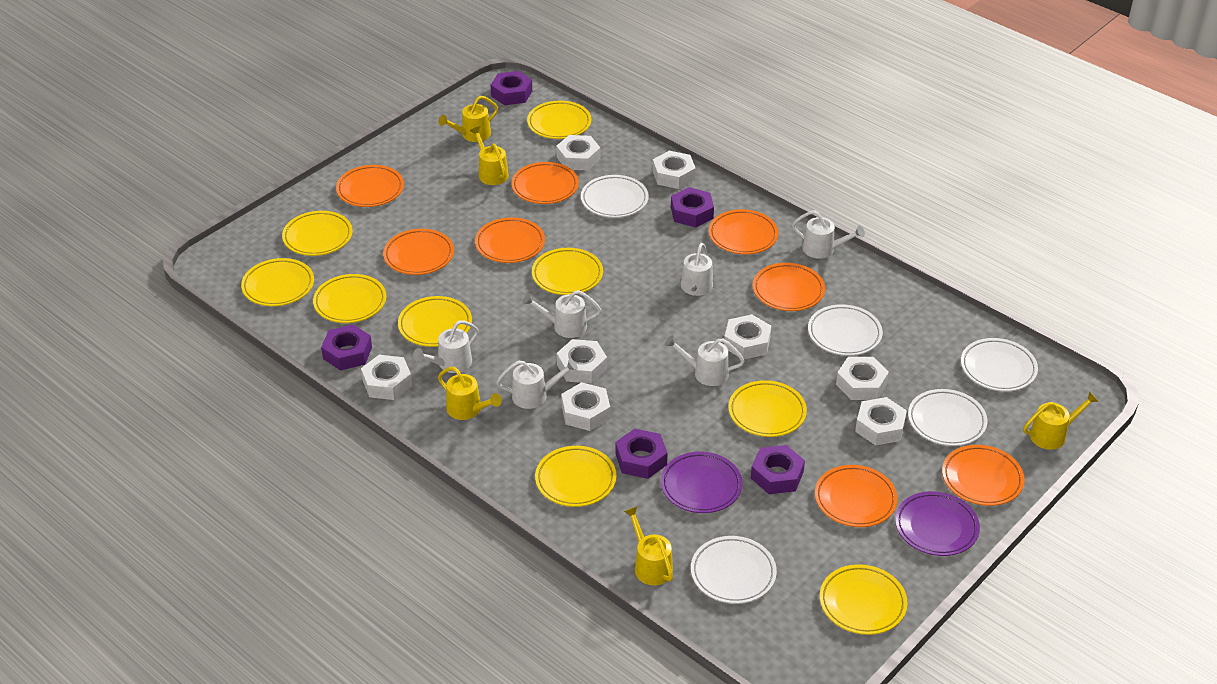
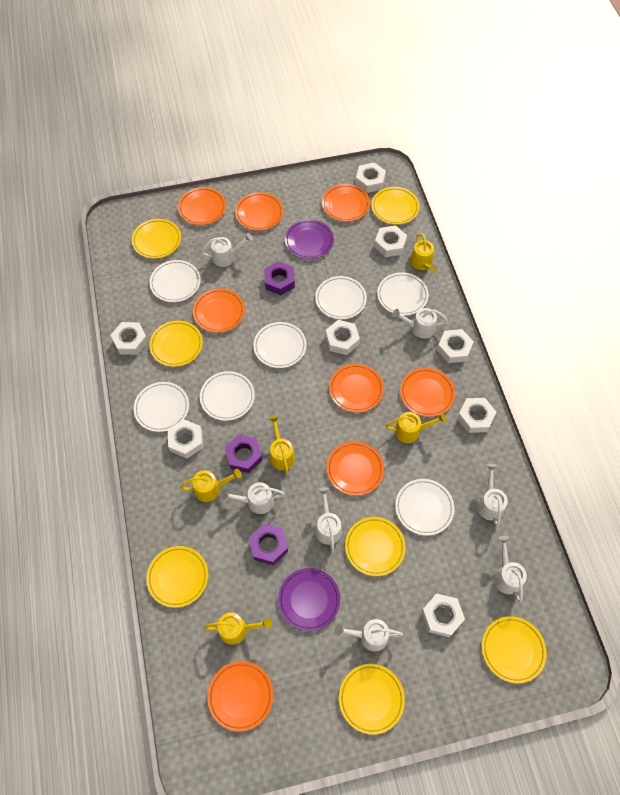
purple nut: 5 -> 3
white plate: 5 -> 7
white watering can: 6 -> 7
yellow plate: 9 -> 7

